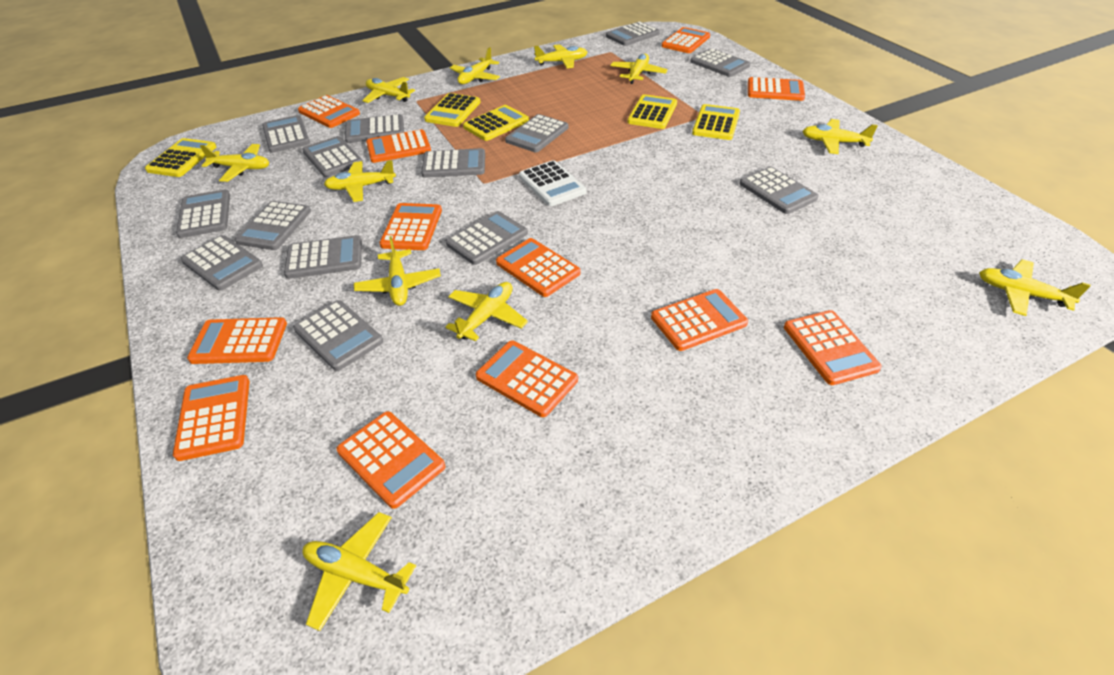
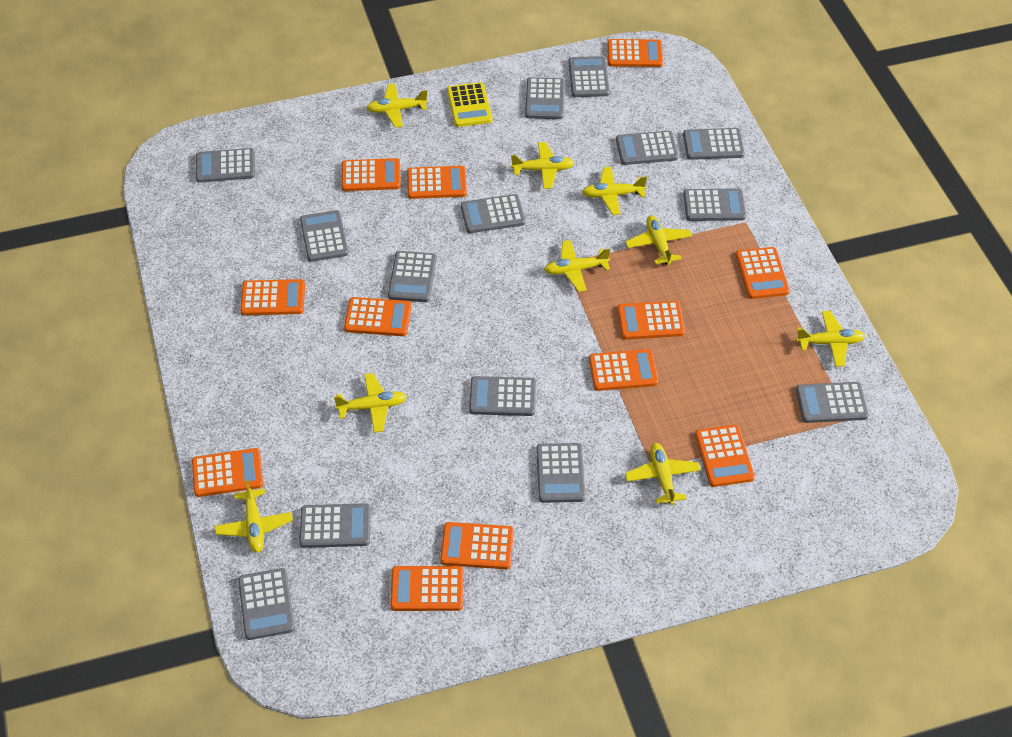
white calculator: 1 -> 0
yellow calculator: 5 -> 1
yellow plane: 11 -> 9

